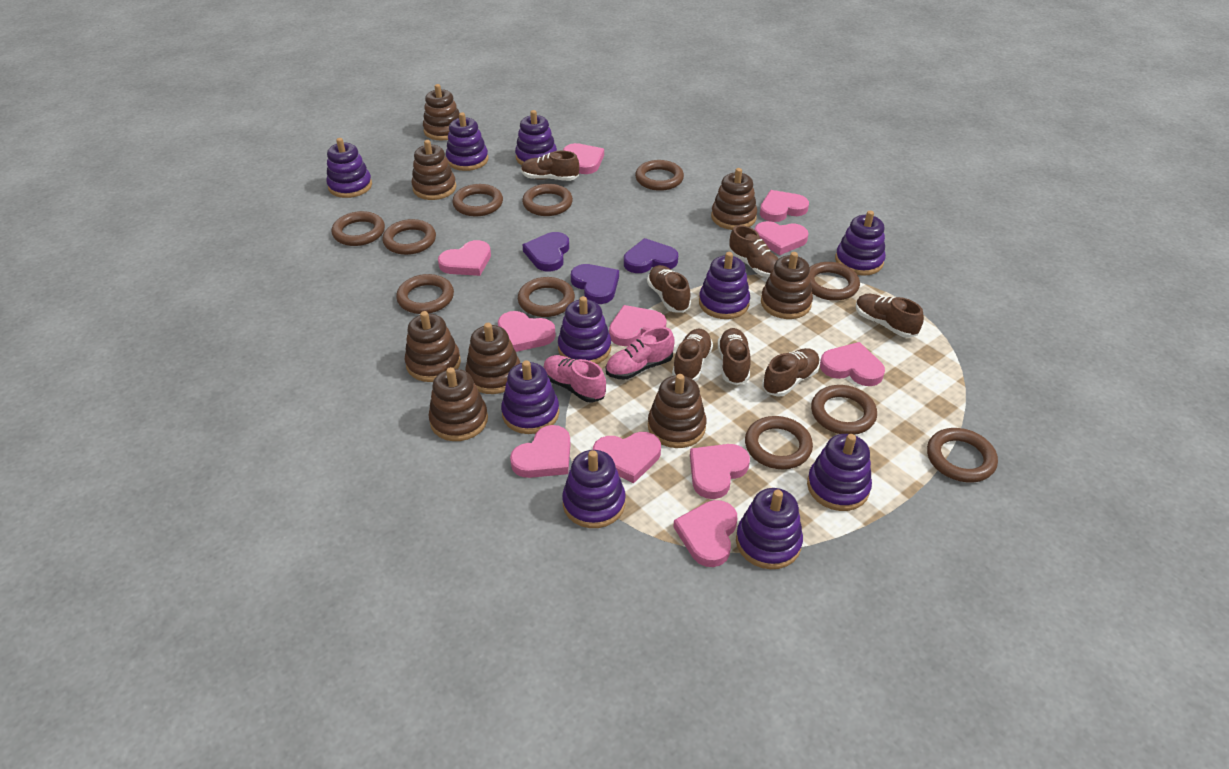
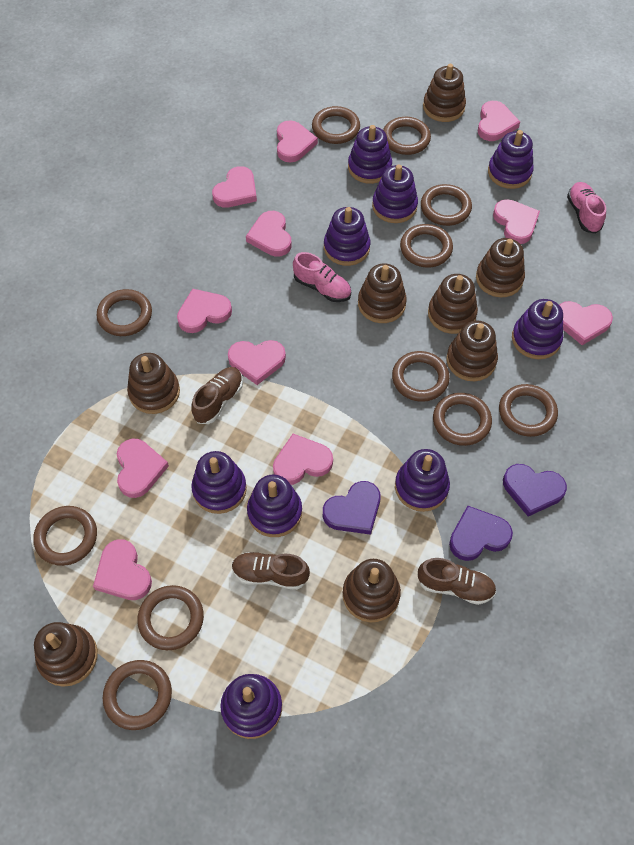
brown shoe: 7 -> 3
purple stacking toy: 10 -> 9

